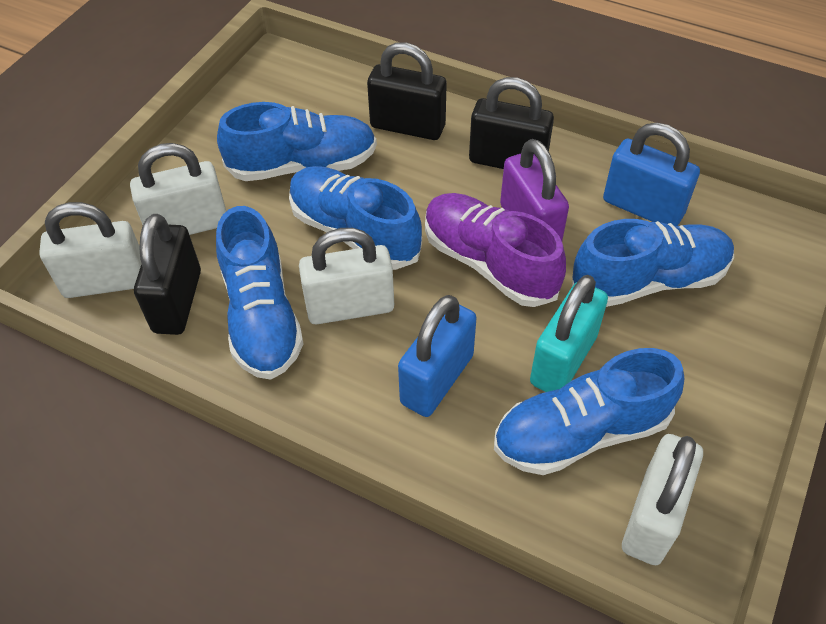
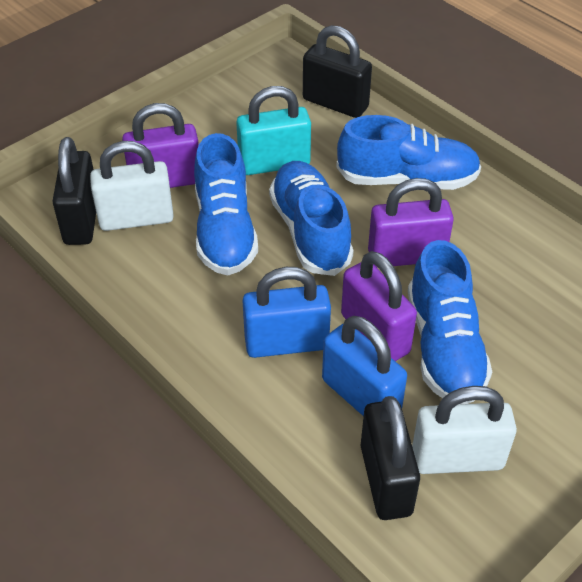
blue shoe: 5 -> 4
purple padlock: 1 -> 3
purple shoe: 1 -> 0
white padlock: 4 -> 2

